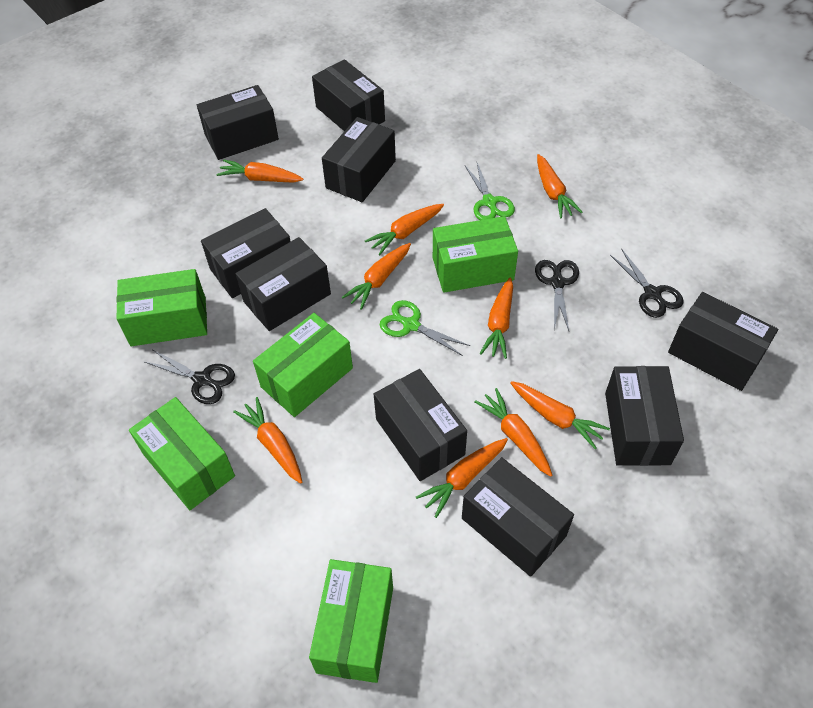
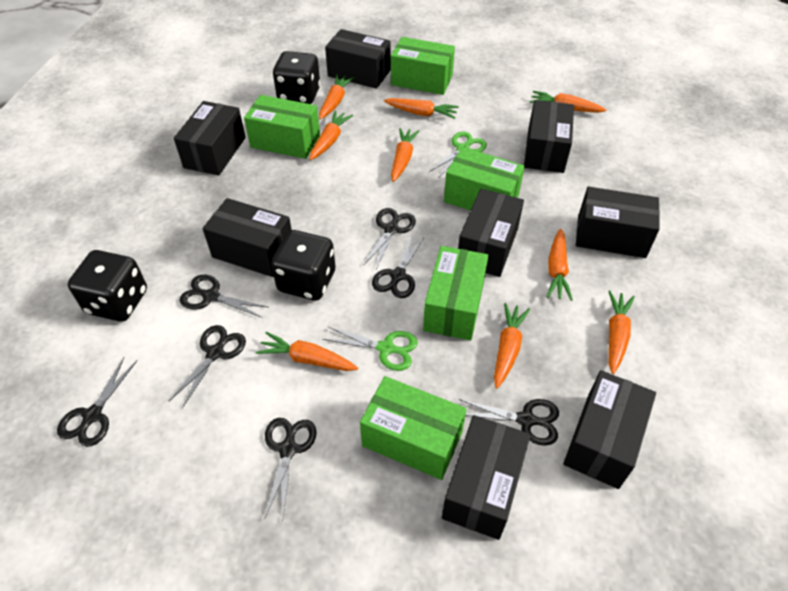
black box: 9 -> 8
black dice: 0 -> 3
black scissors: 3 -> 7

